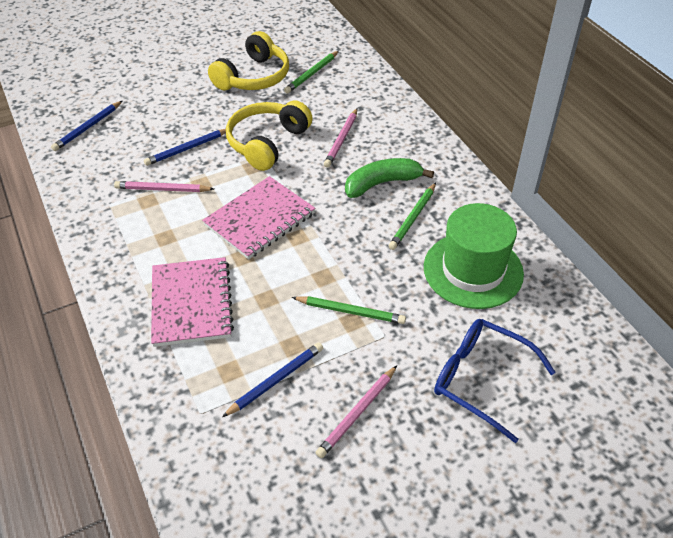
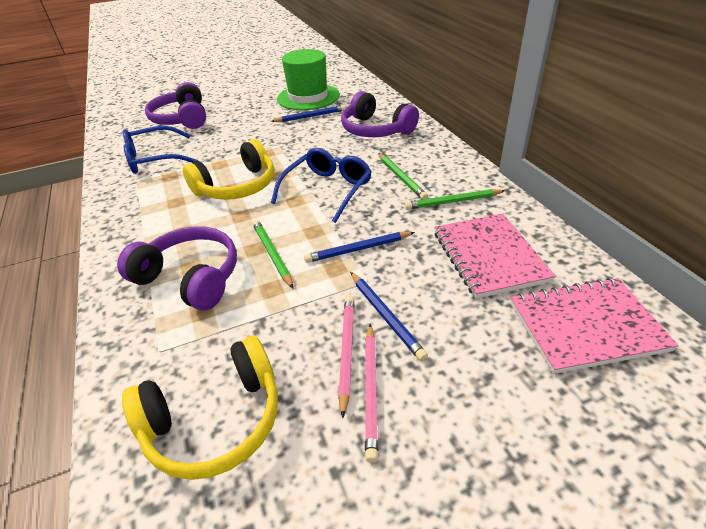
blue glasses: 1 -> 2
green banana: 1 -> 0
pink pencil: 3 -> 2
purple headphones: 0 -> 3

